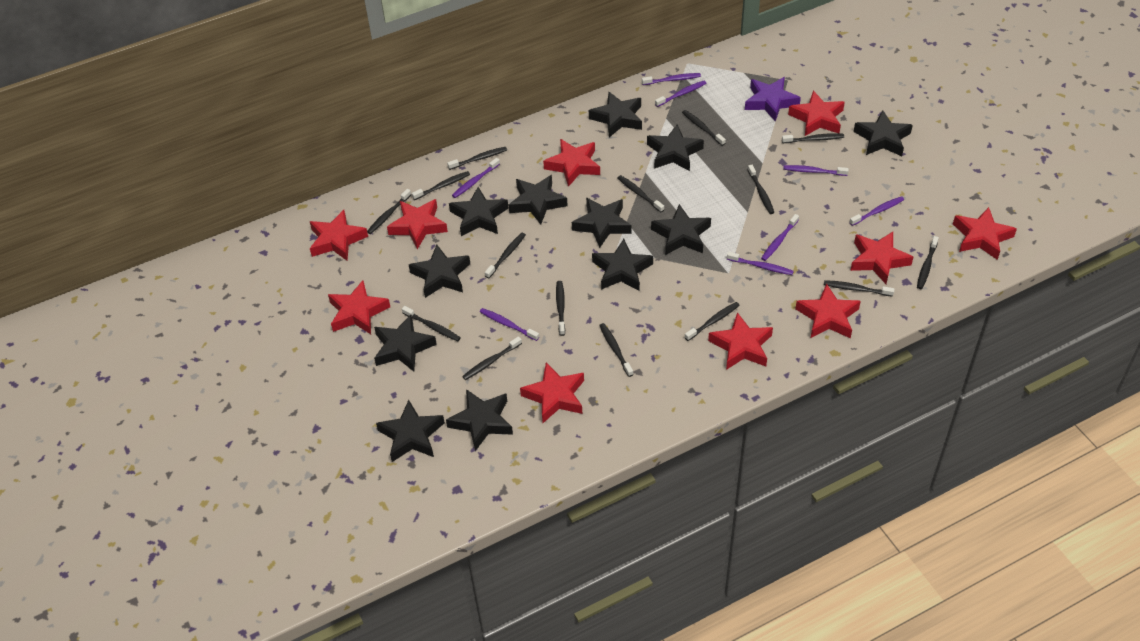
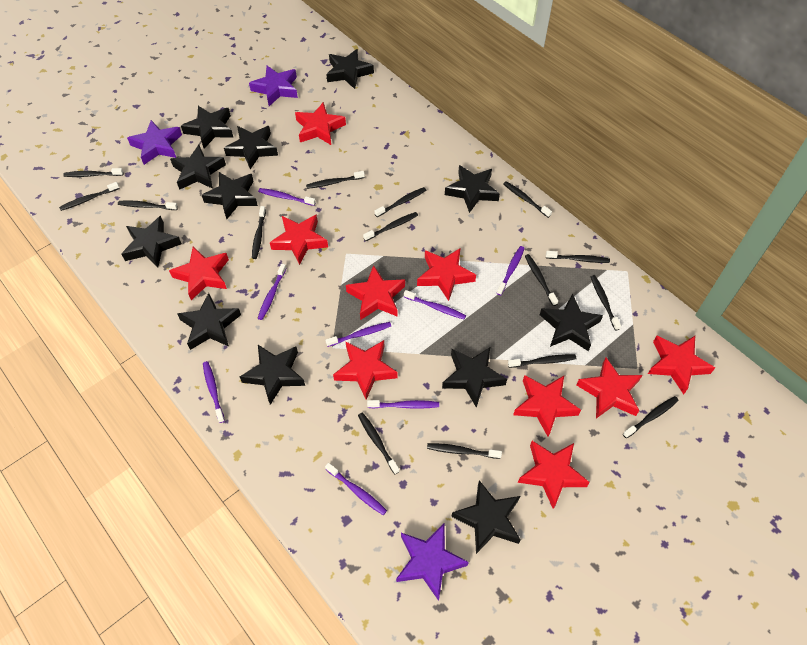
purple star: 1 -> 3

